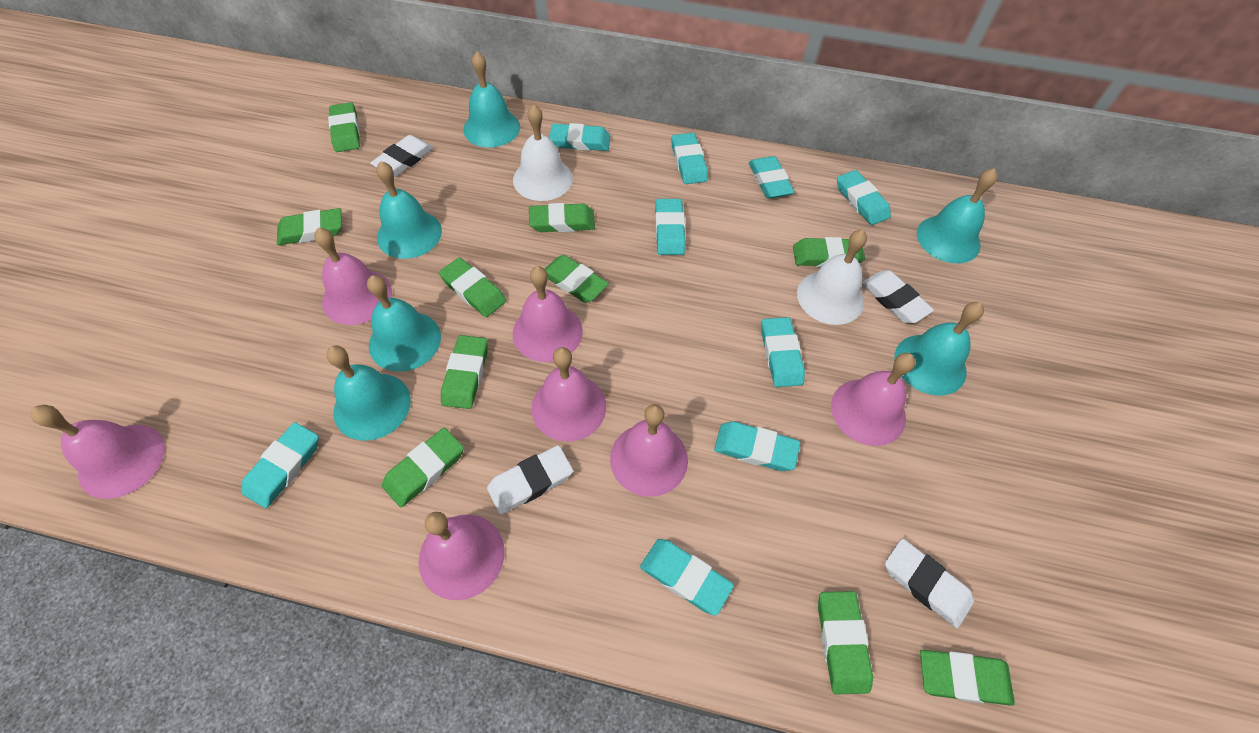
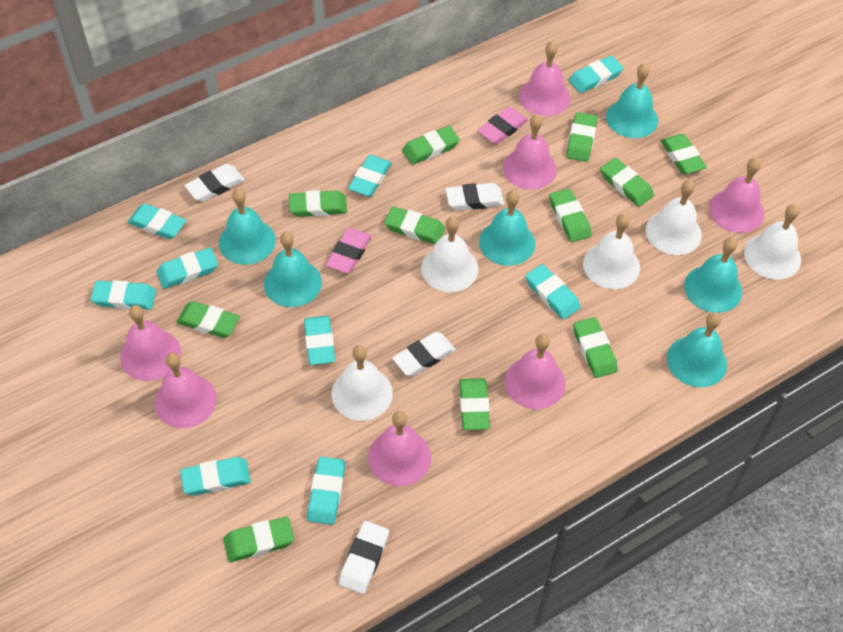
green eraser: 10 -> 11
pink eraser: 0 -> 2
white bell: 2 -> 5

